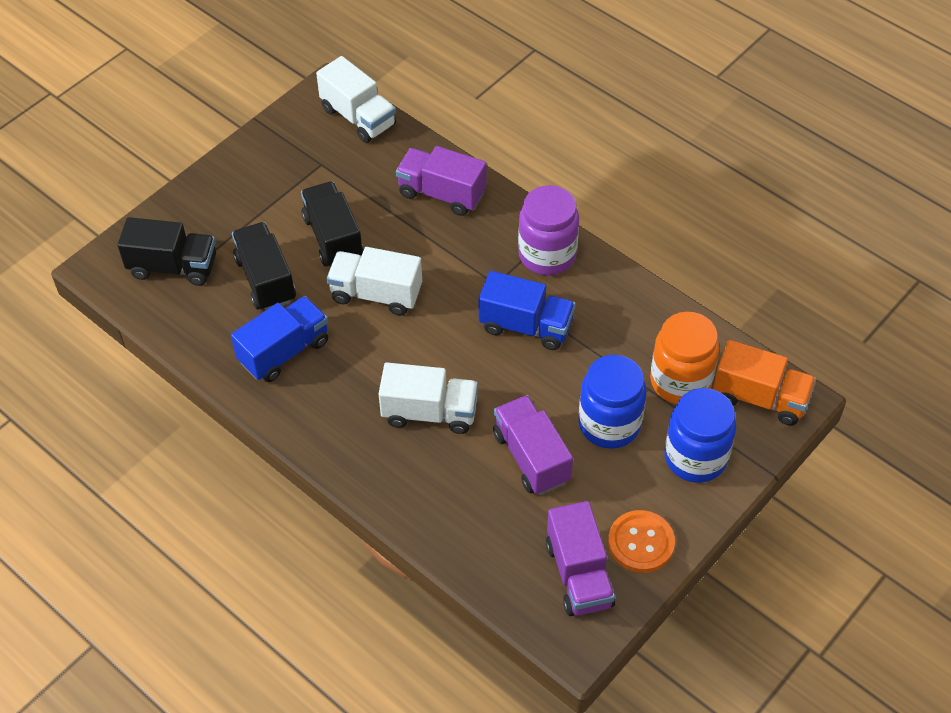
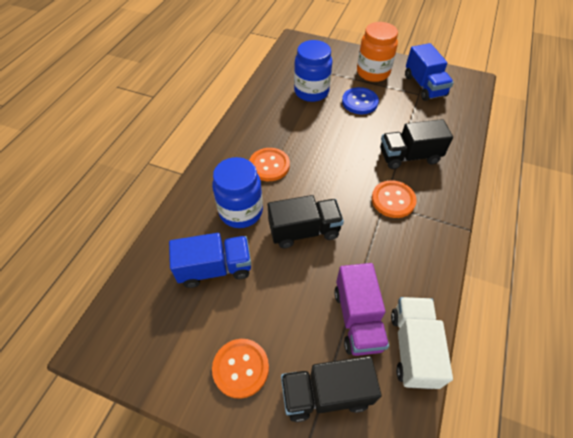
blue button: 0 -> 1
orange button: 1 -> 3
orange truck: 1 -> 0
purple jar: 1 -> 0
purple truck: 3 -> 1
white truck: 3 -> 1

